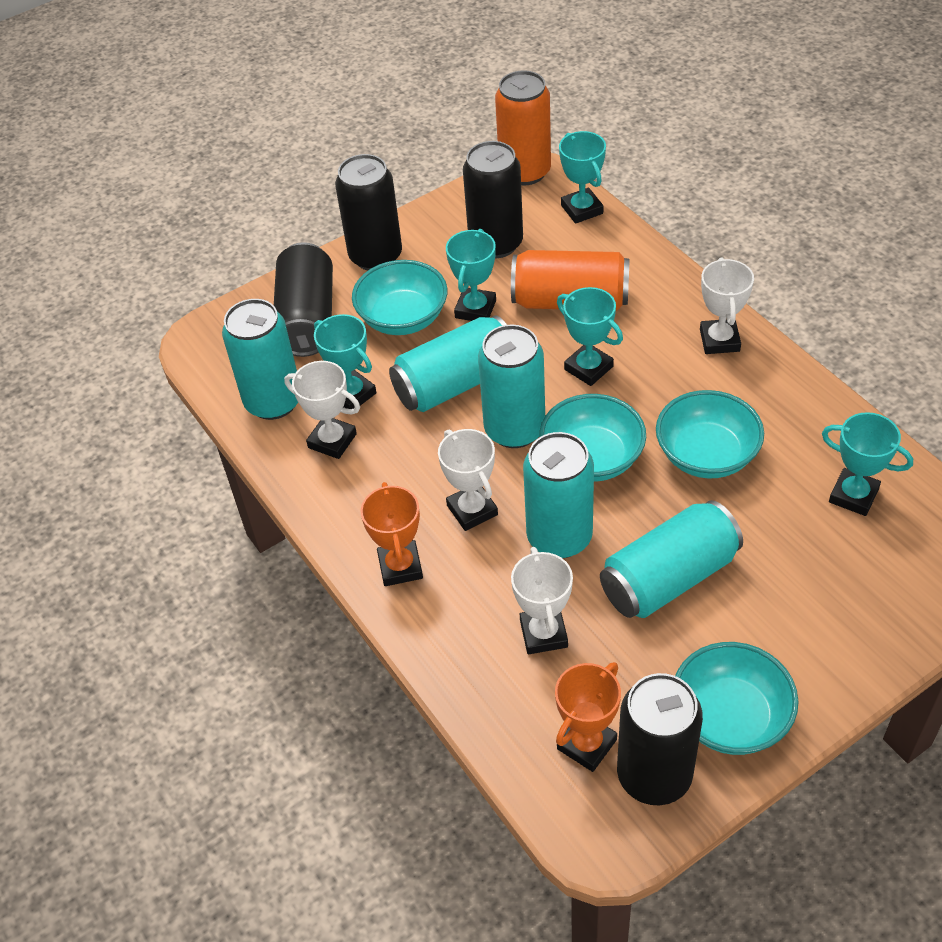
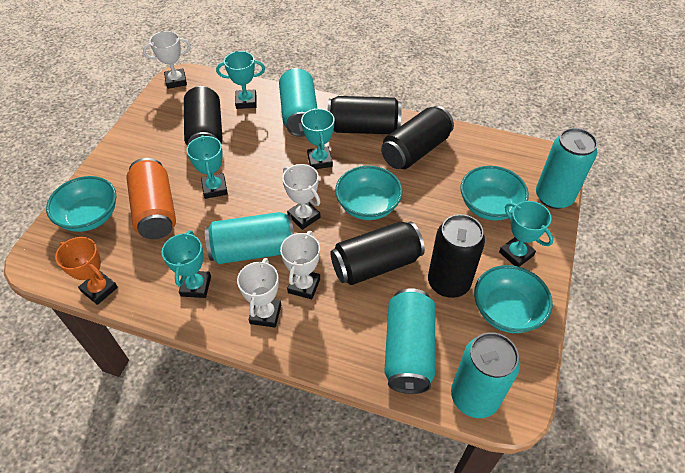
black can: 4 -> 5
orange can: 2 -> 1
orange trophy: 2 -> 1

